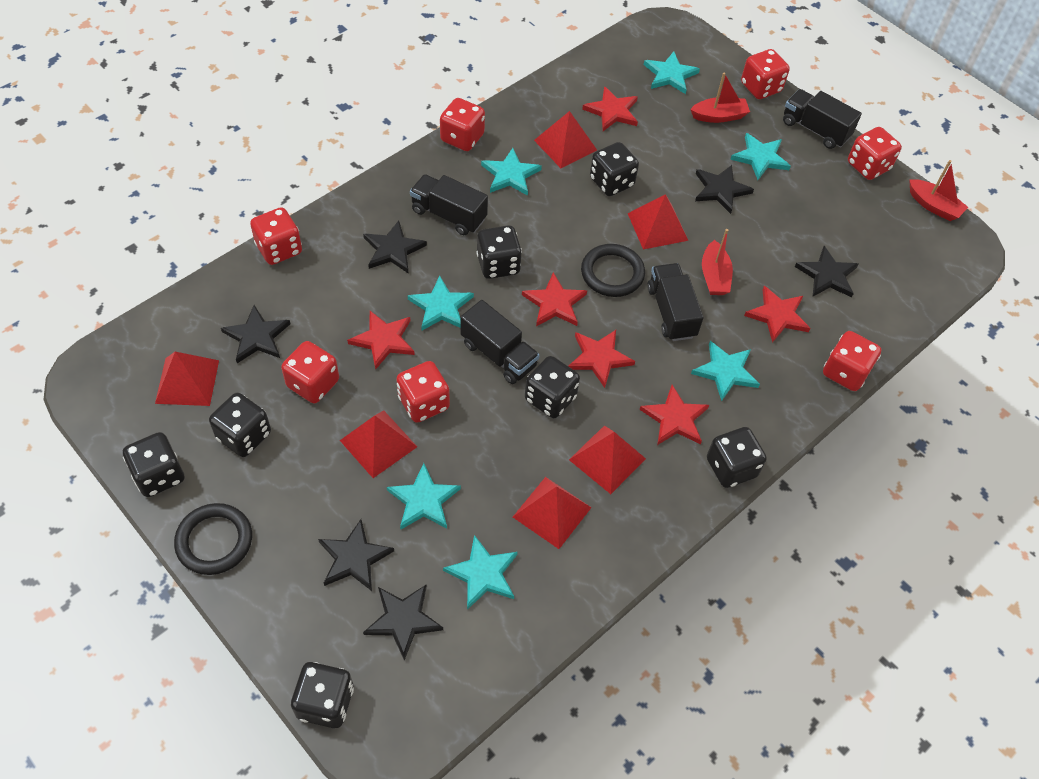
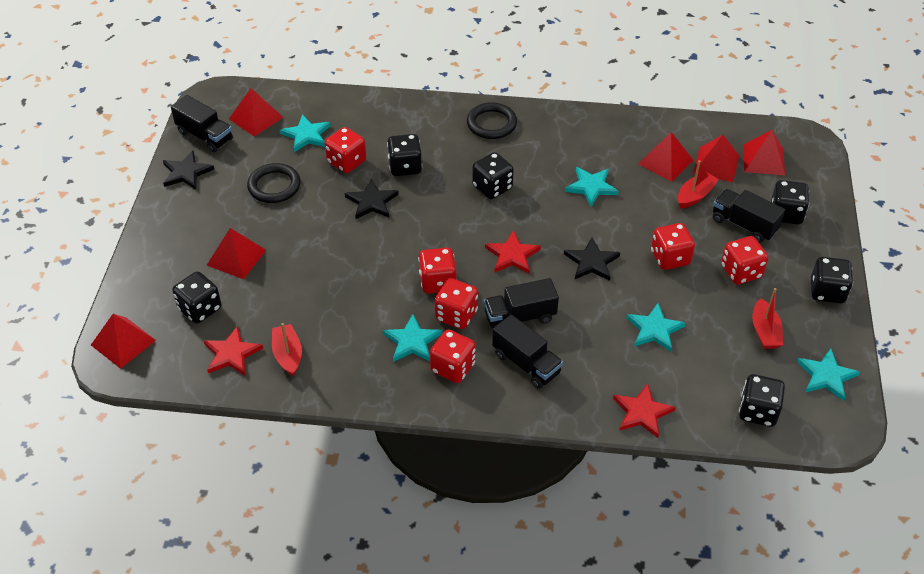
black dice: 7 -> 6
black star: 6 -> 3
red dice: 7 -> 6
red star: 6 -> 3
turquoise star: 7 -> 5

